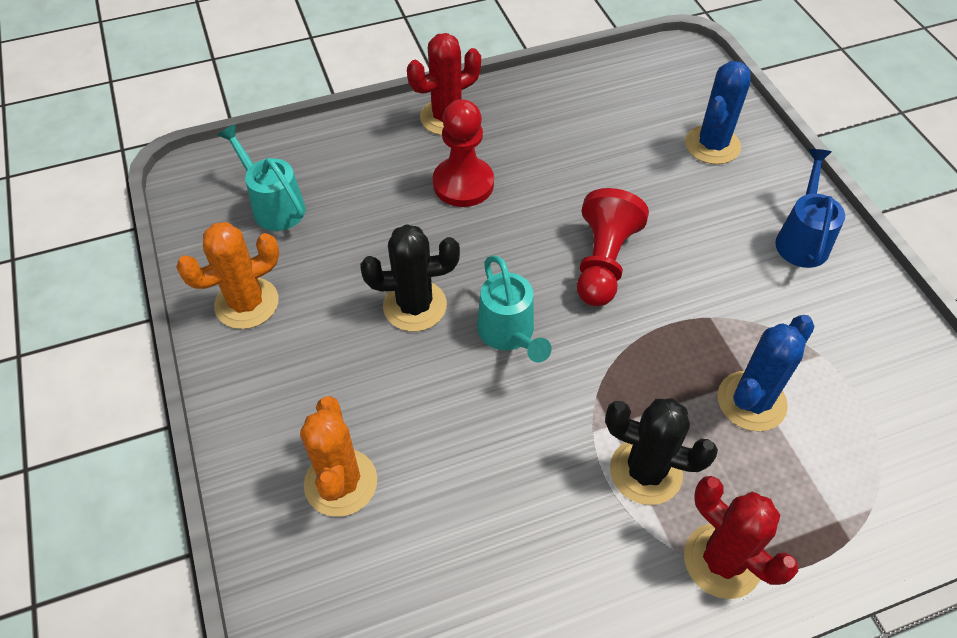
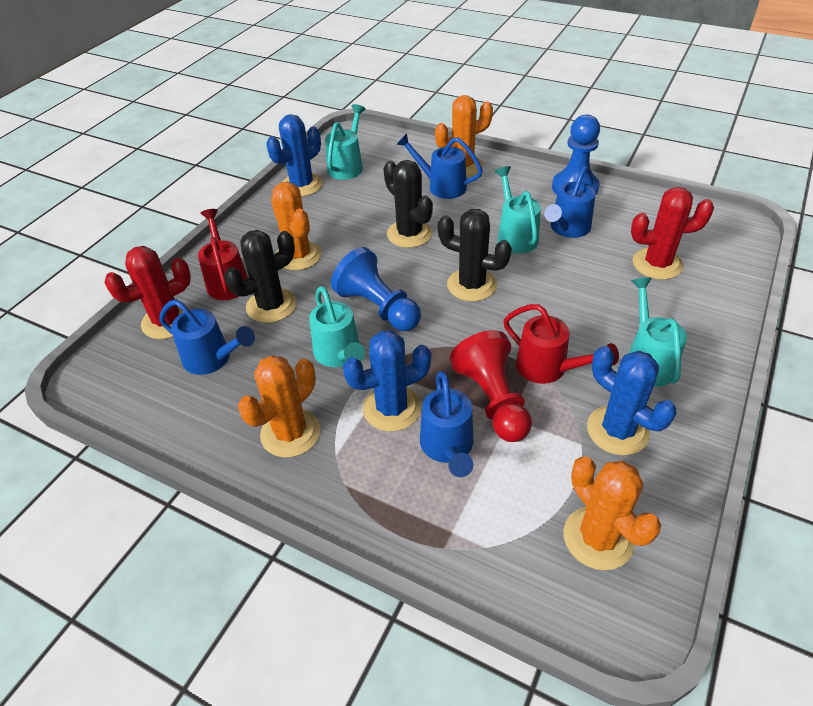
black cactus: 2 -> 3
blue cactus: 2 -> 3
blue pawn: 0 -> 2
blue watering can: 1 -> 4
orange cactus: 2 -> 4
red pawn: 2 -> 1
red watering can: 0 -> 2
turquoise watering can: 2 -> 4

